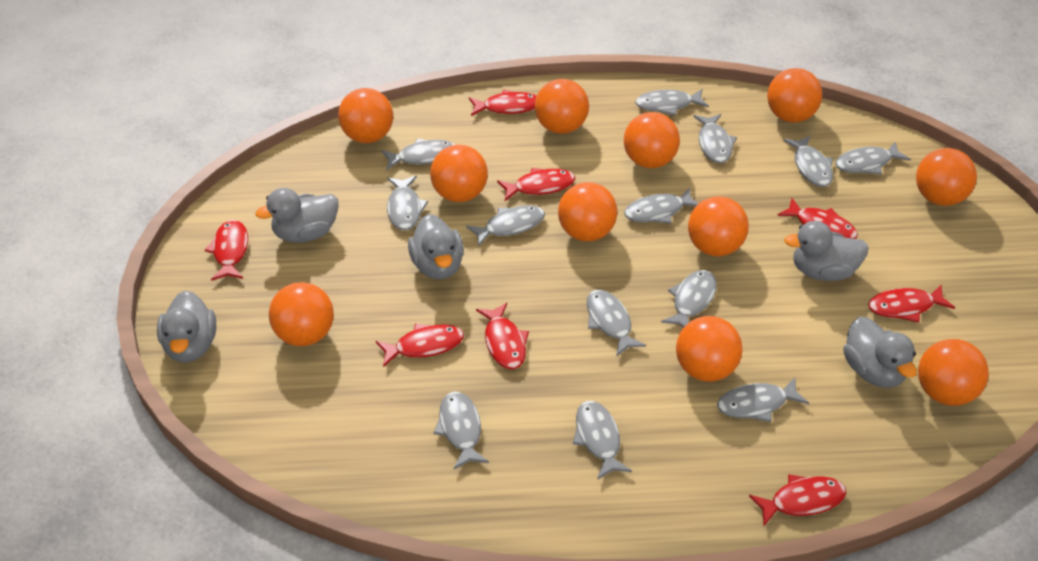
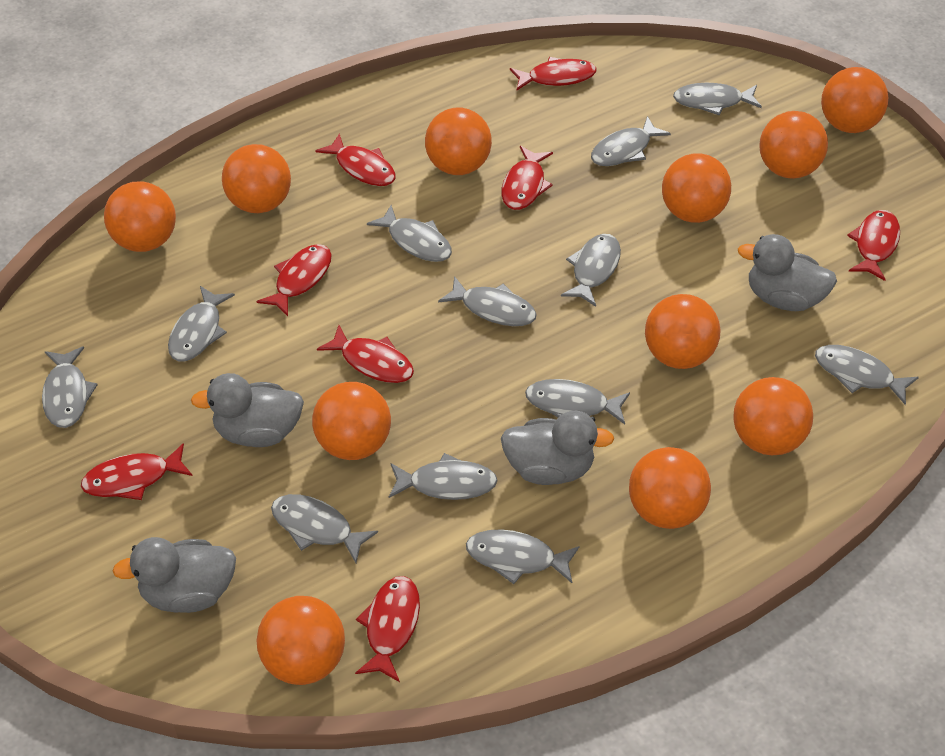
grey duck: 5 -> 4
grey fish: 13 -> 12

